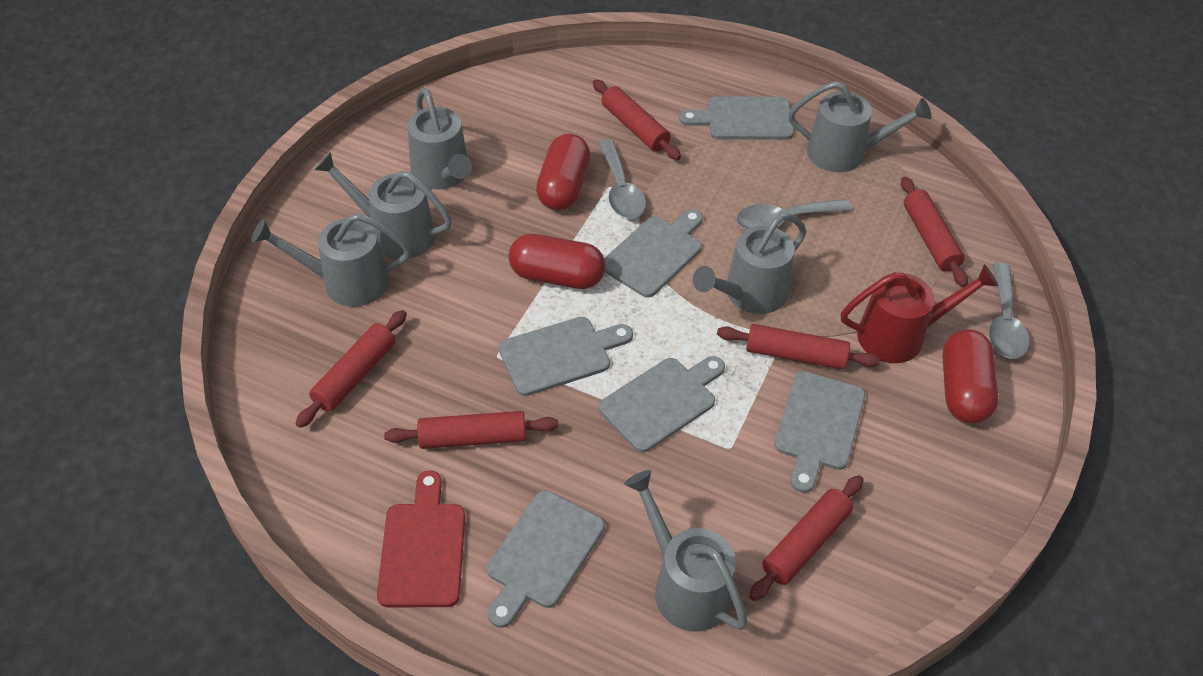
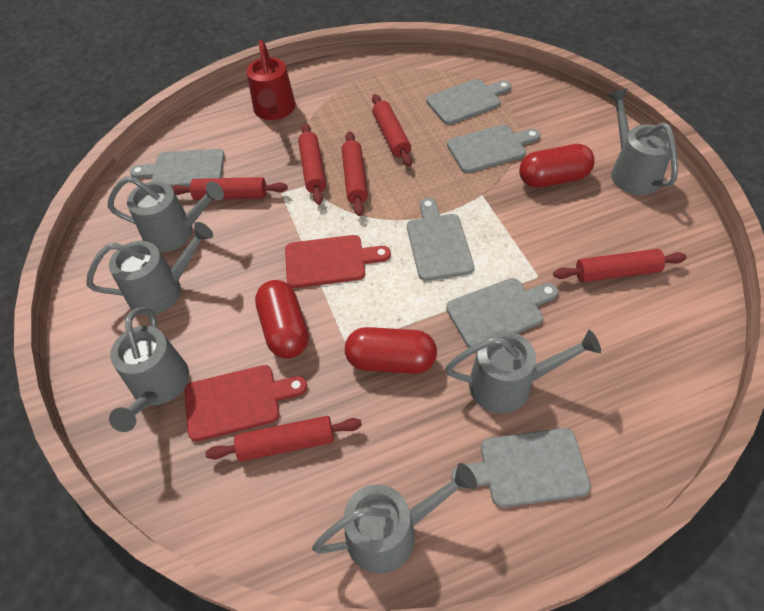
grey spoon: 3 -> 0
red cutting board: 1 -> 2

